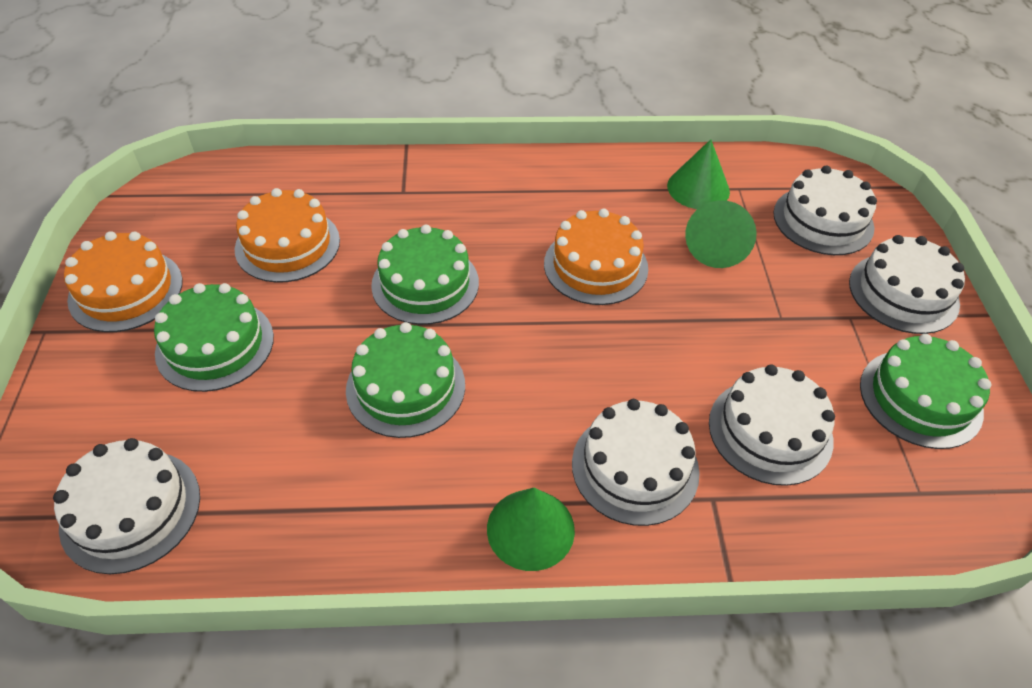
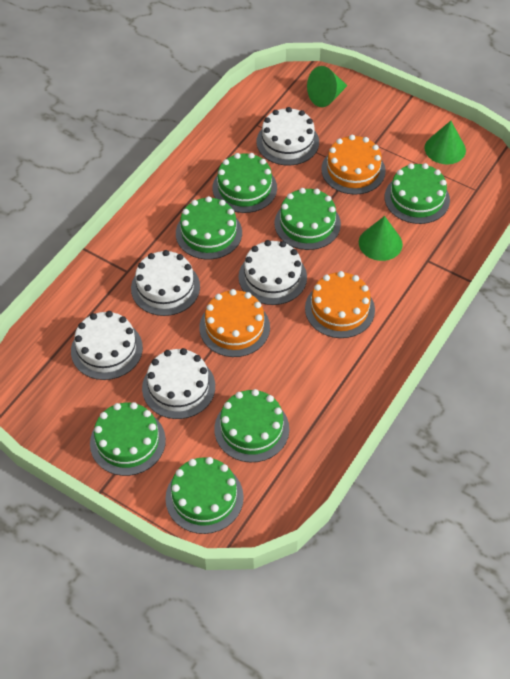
green cake: 4 -> 7

